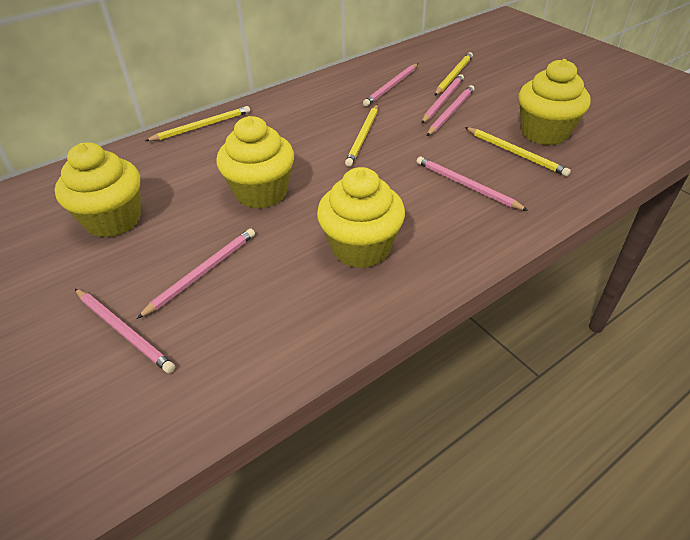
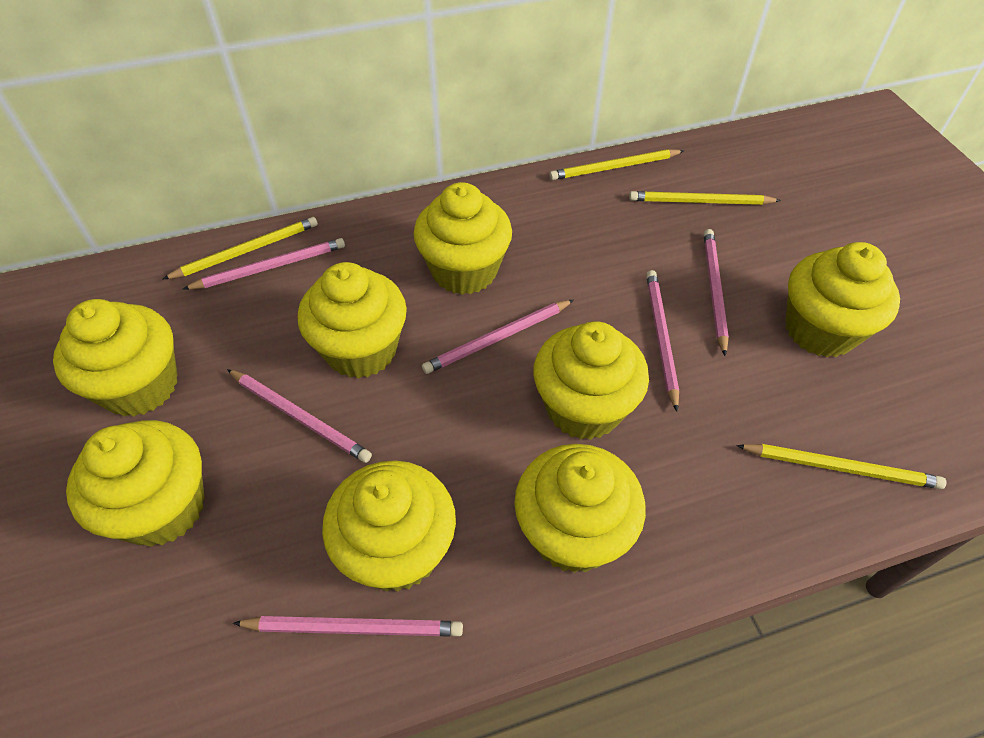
yellow cupcake: 4 -> 8

